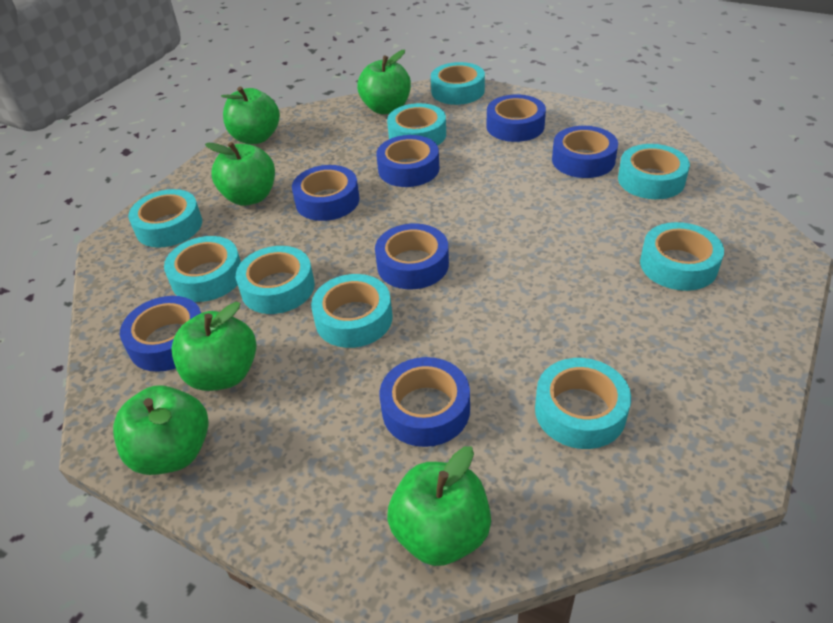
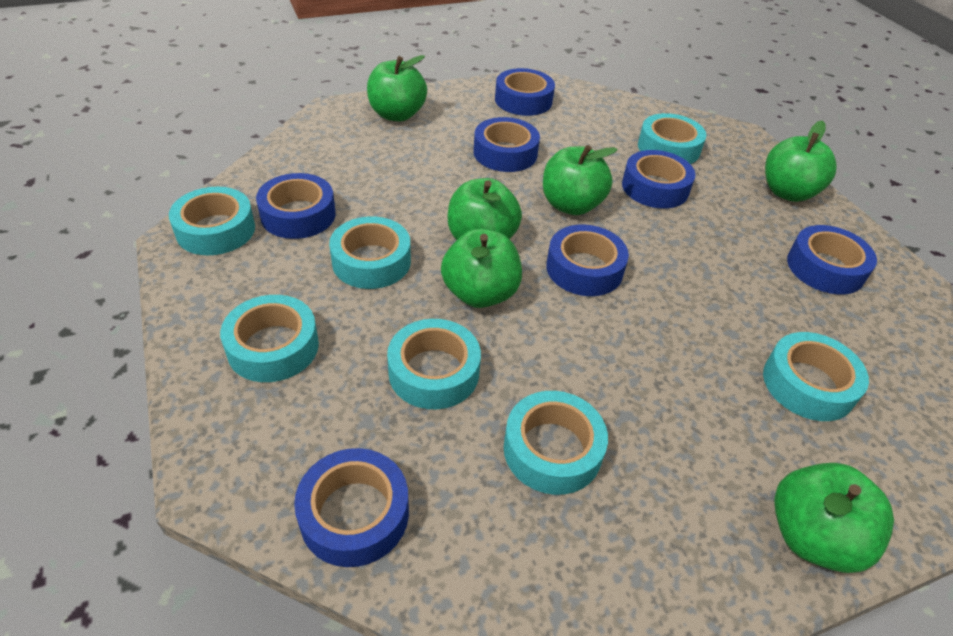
turquoise tape: 9 -> 7

